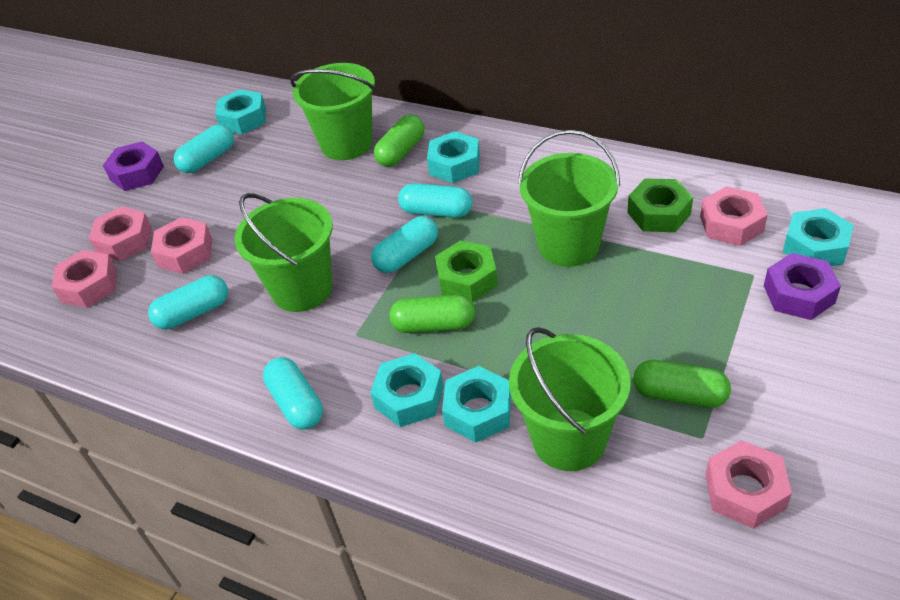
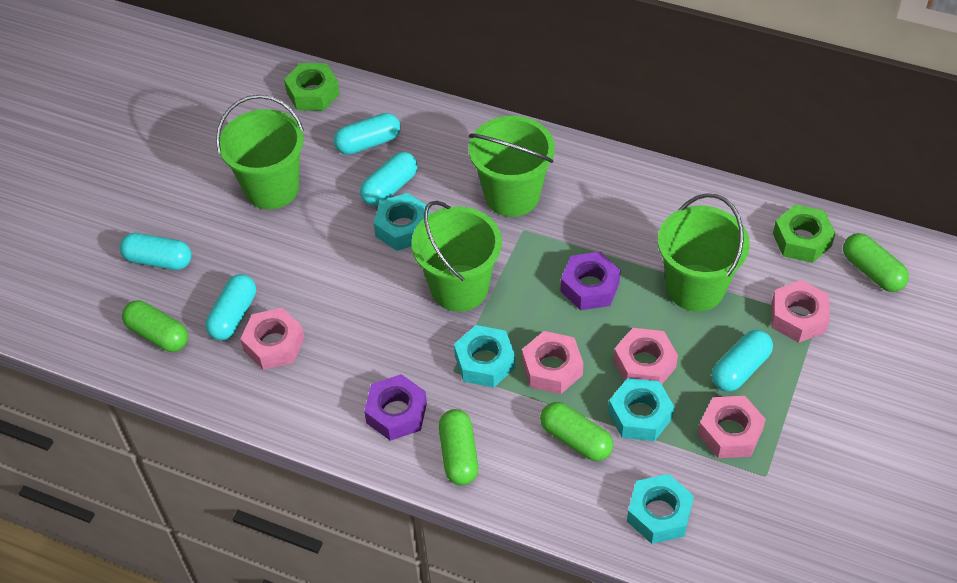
green capsule: 3 -> 4
turquoise nut: 5 -> 4

